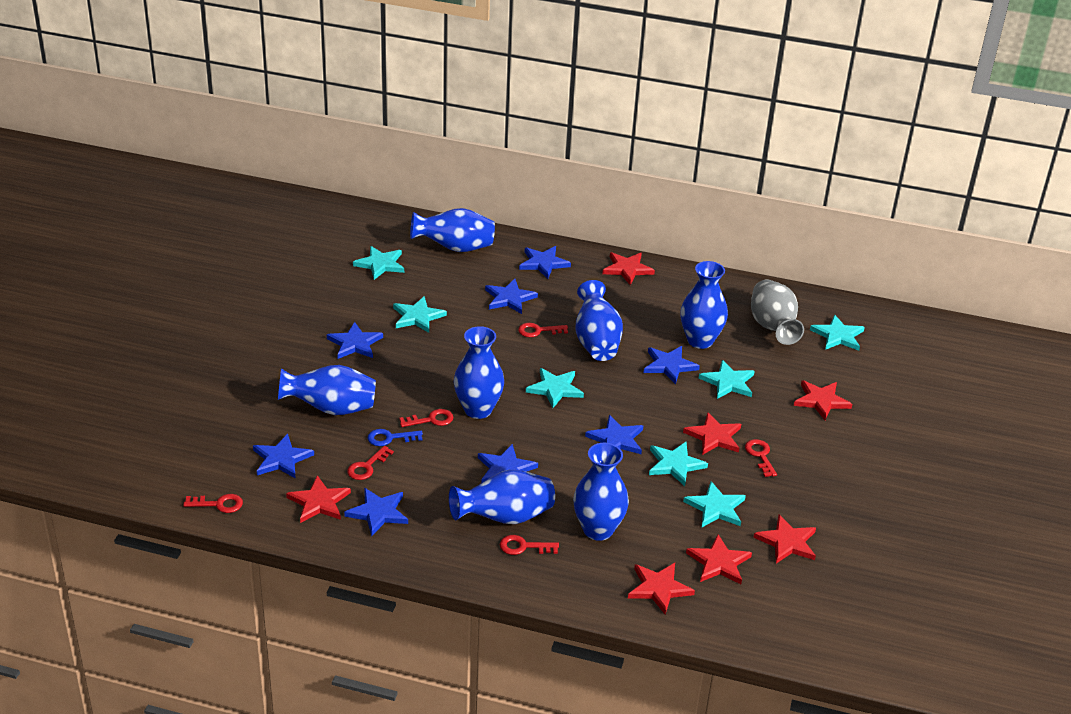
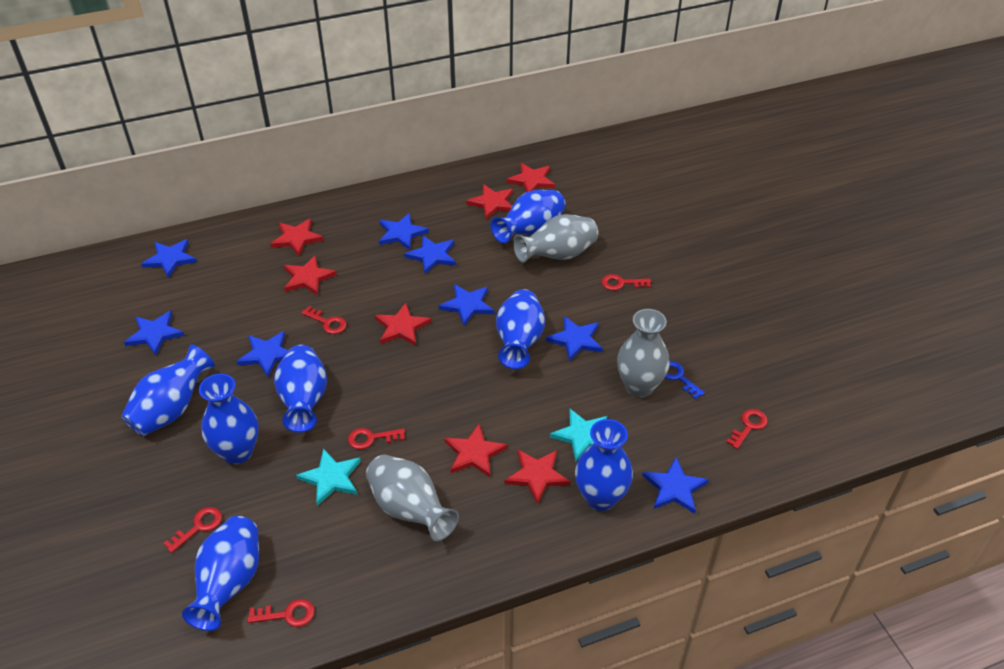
grey vase: 1 -> 3
turquoise star: 7 -> 2

